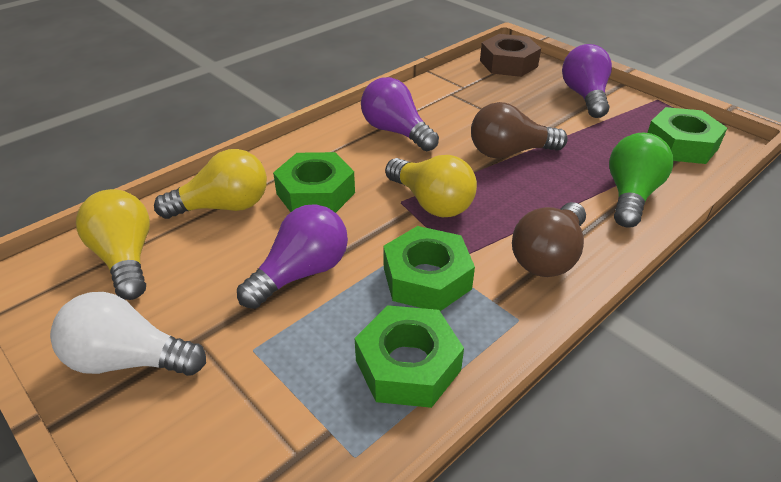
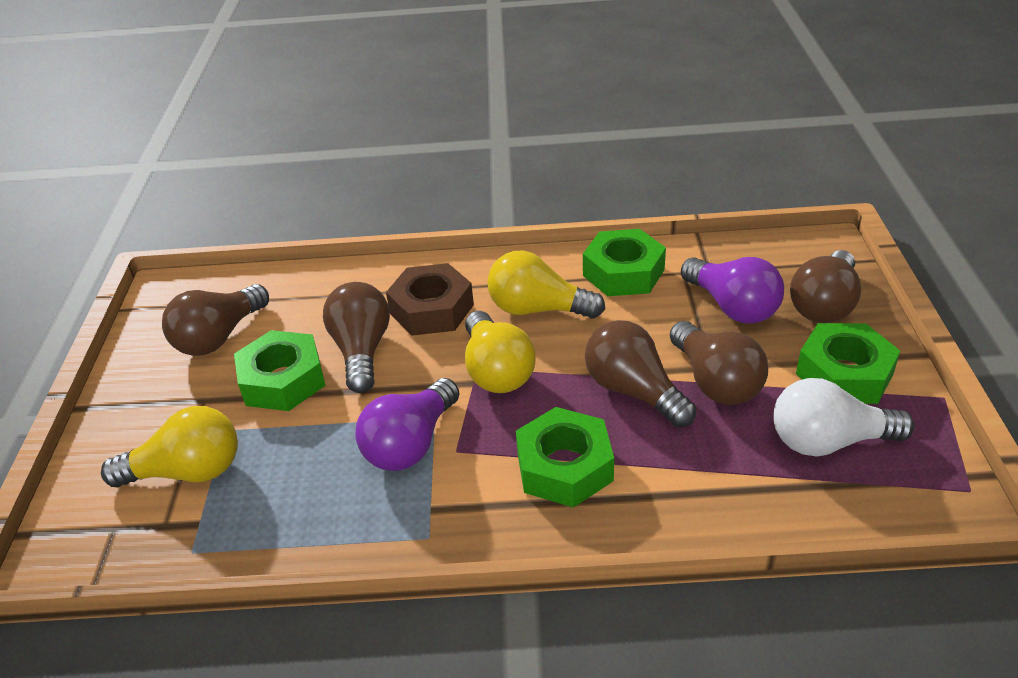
brown light bulb: 2 -> 5
green light bulb: 1 -> 0
purple light bulb: 3 -> 2

